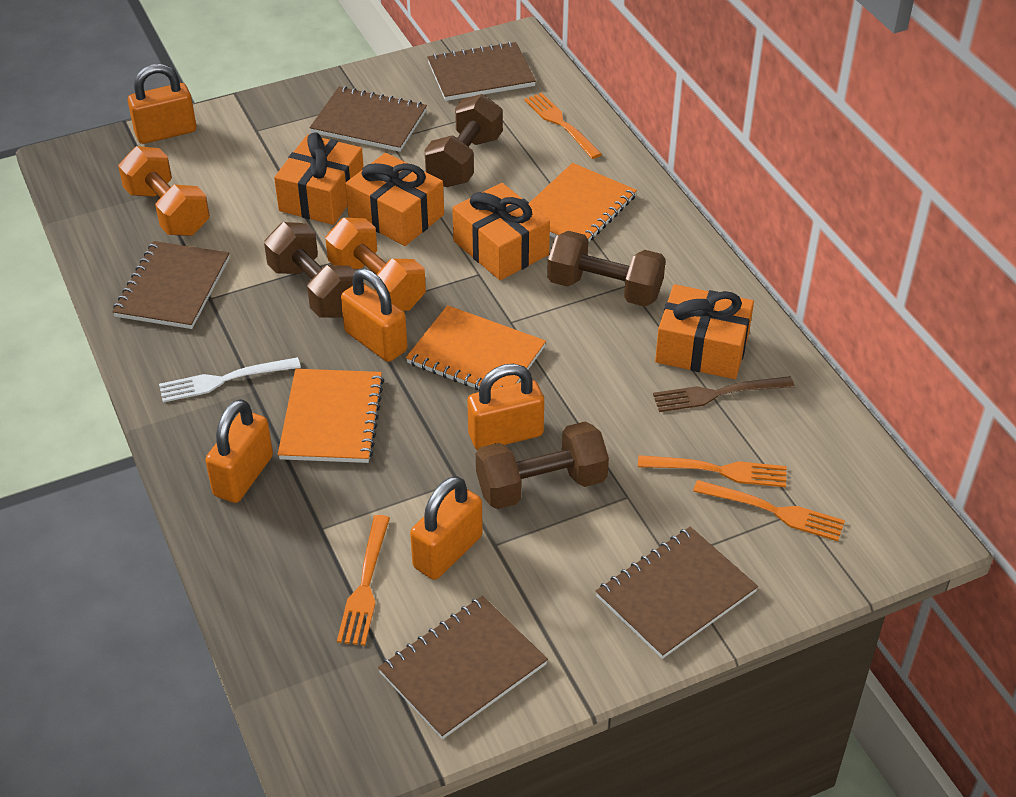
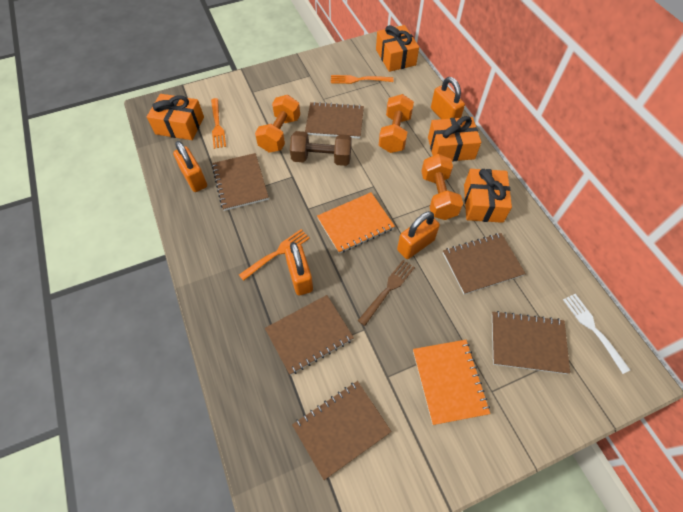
brown dumbbell: 4 -> 1
brown notebook: 5 -> 6
orange dumbbell: 2 -> 3
orange fork: 4 -> 3
orange notebook: 3 -> 2
orange padlock: 5 -> 4

